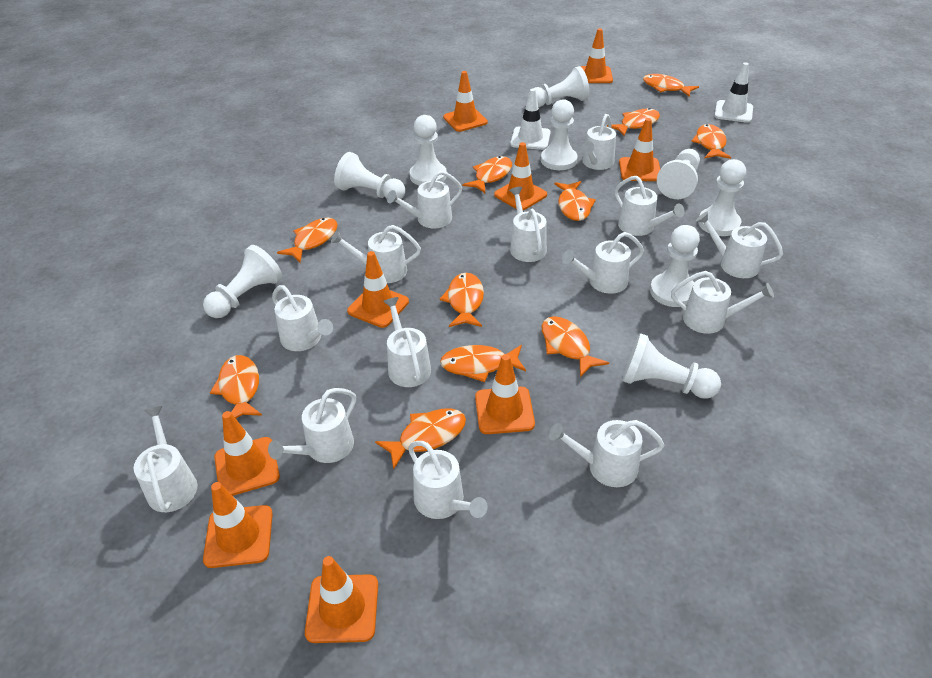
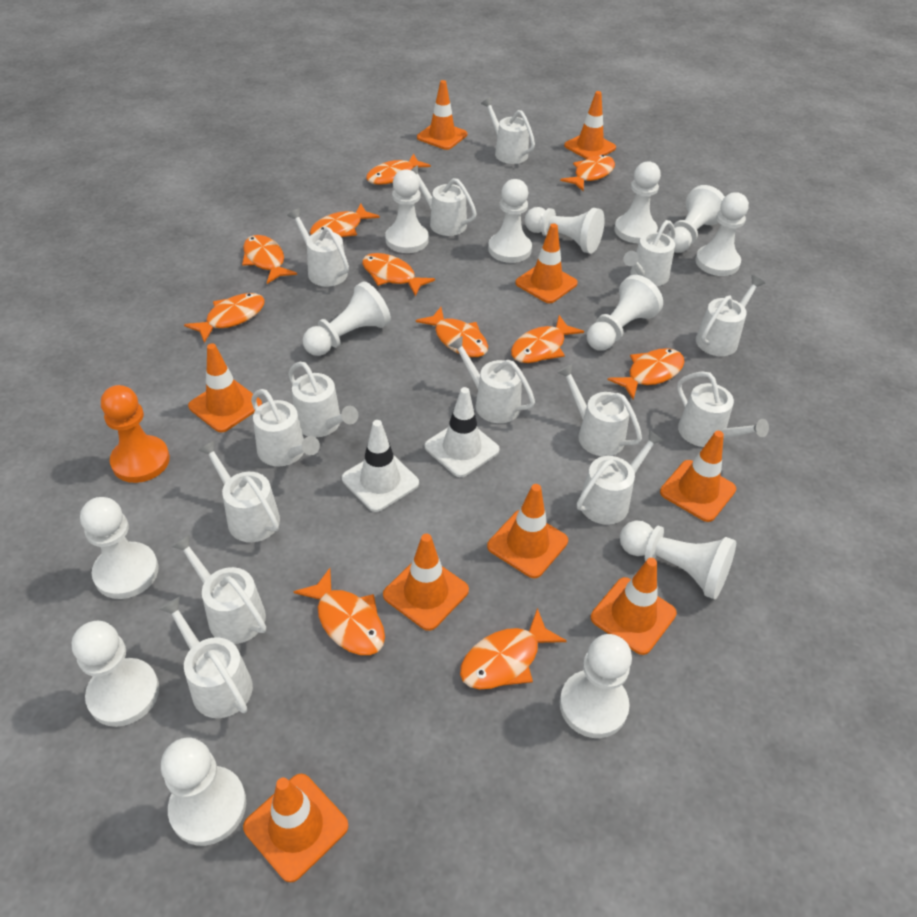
orange pawn: 0 -> 1
white pawn: 9 -> 13

